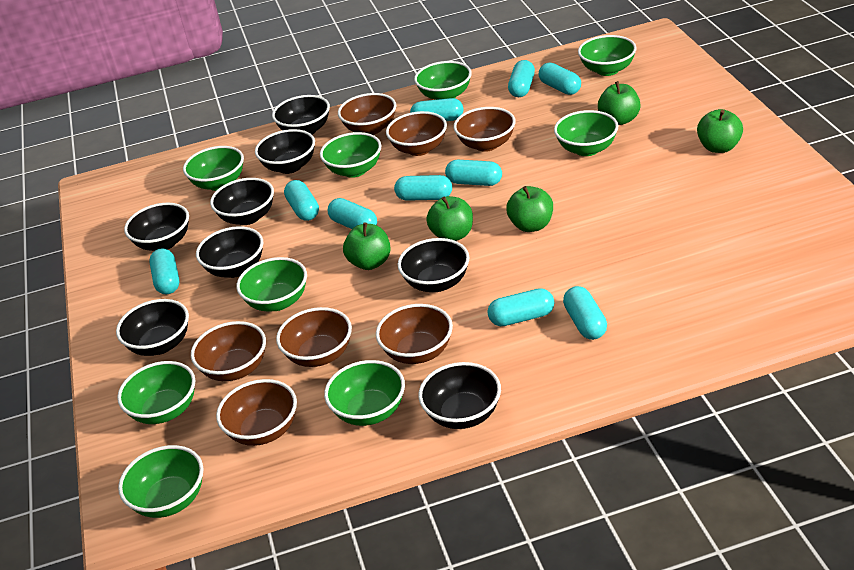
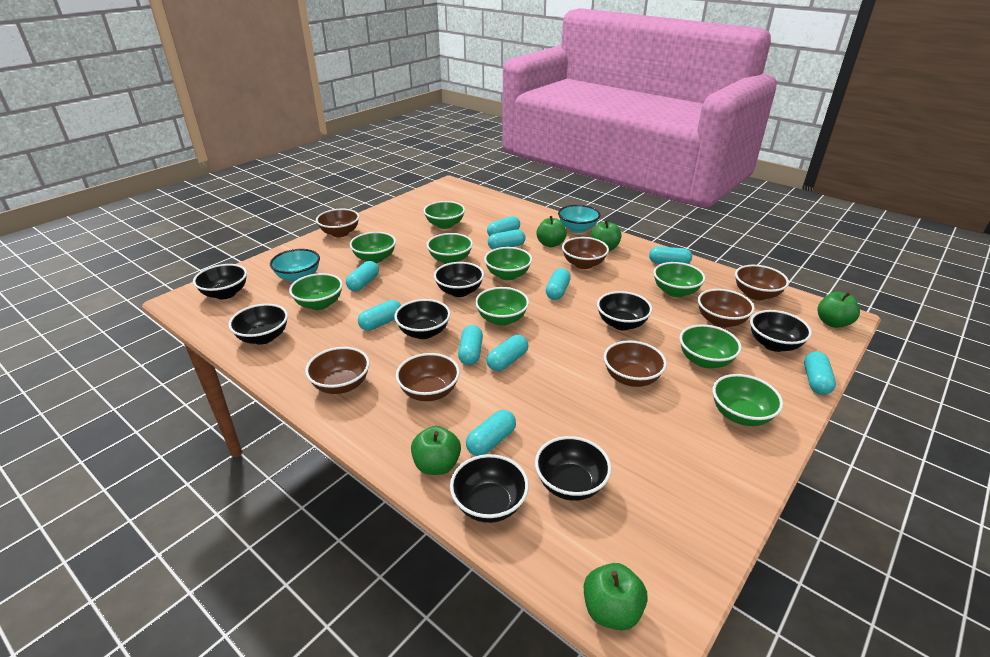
turquoise bowl: 0 -> 2

